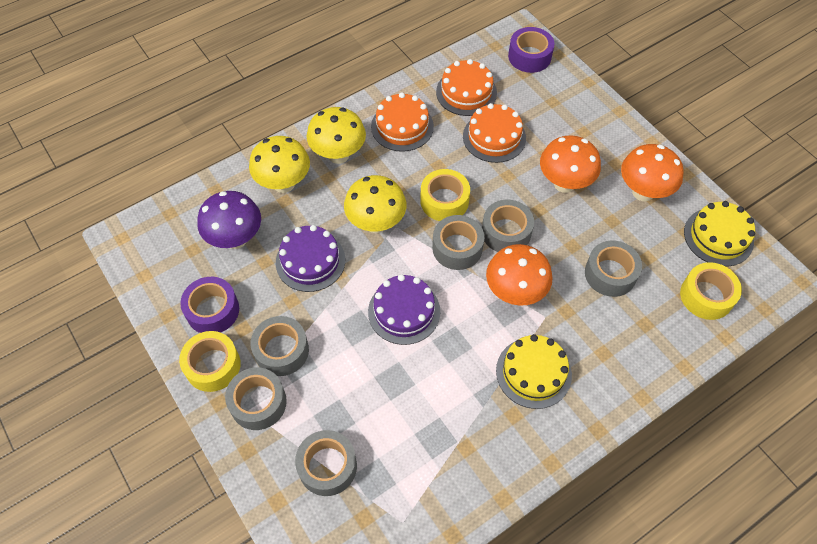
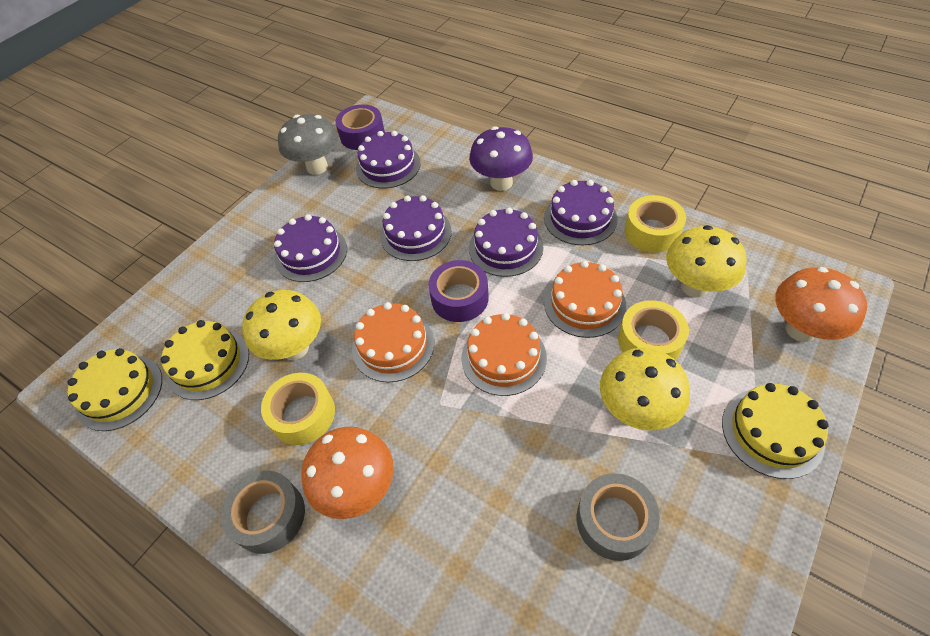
grey mushroom: 0 -> 1
grey tape: 6 -> 2
orange mushroom: 3 -> 2
purple cake: 2 -> 5
yellow cake: 2 -> 3

